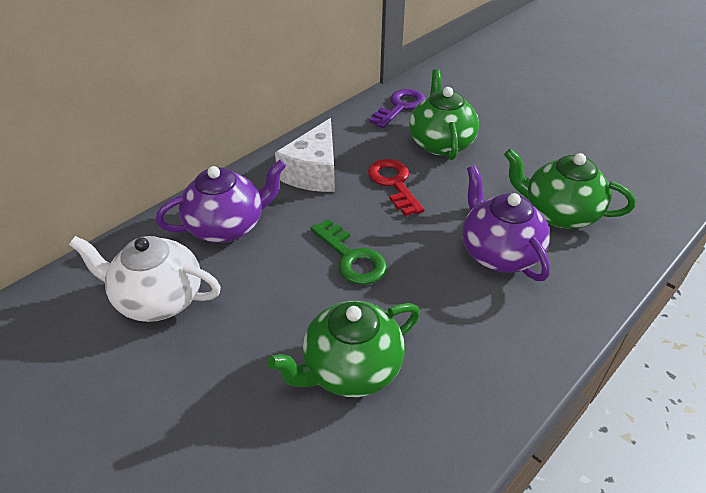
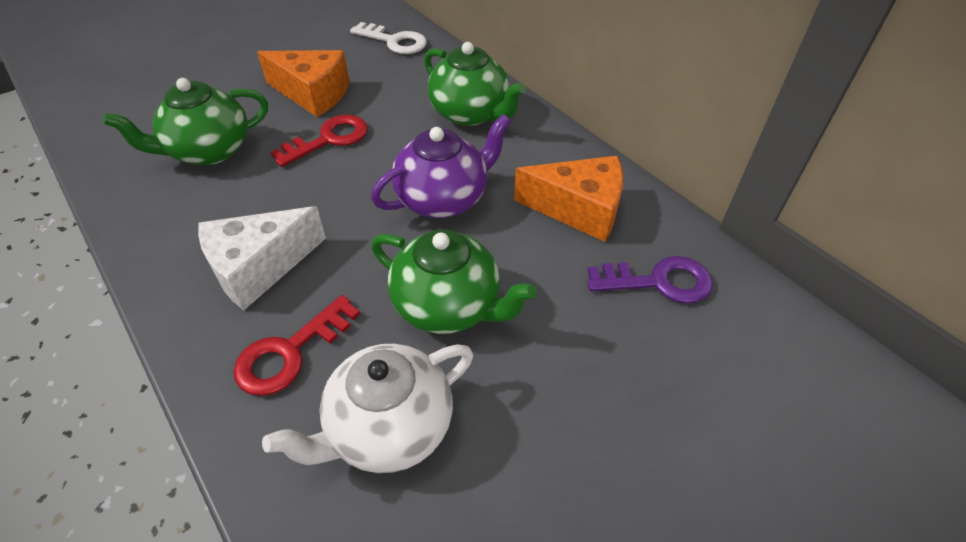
green key: 1 -> 0
orange cheese: 0 -> 2
purple teapot: 2 -> 1
red key: 1 -> 2
white key: 0 -> 1

